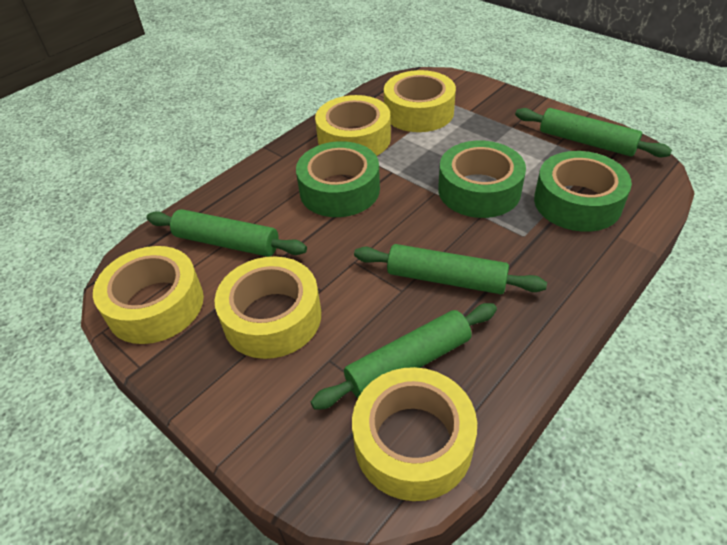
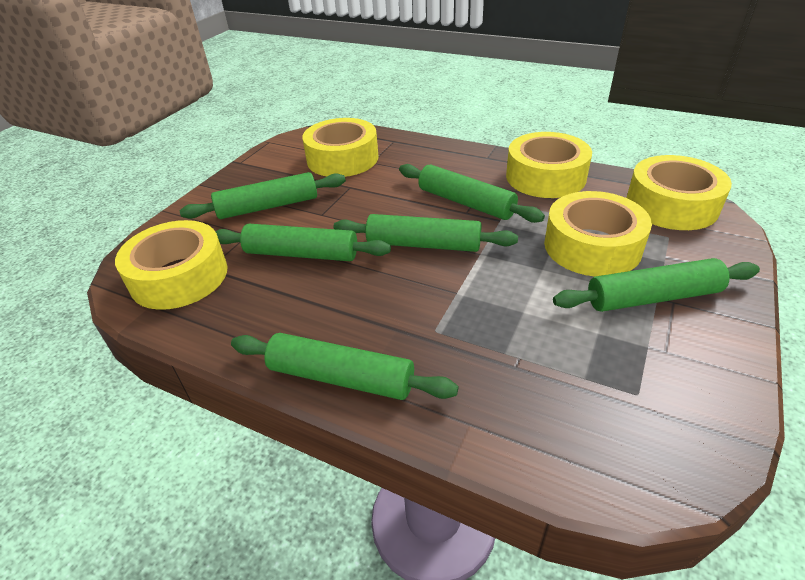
green rolling pin: 4 -> 6
green tape: 3 -> 0

